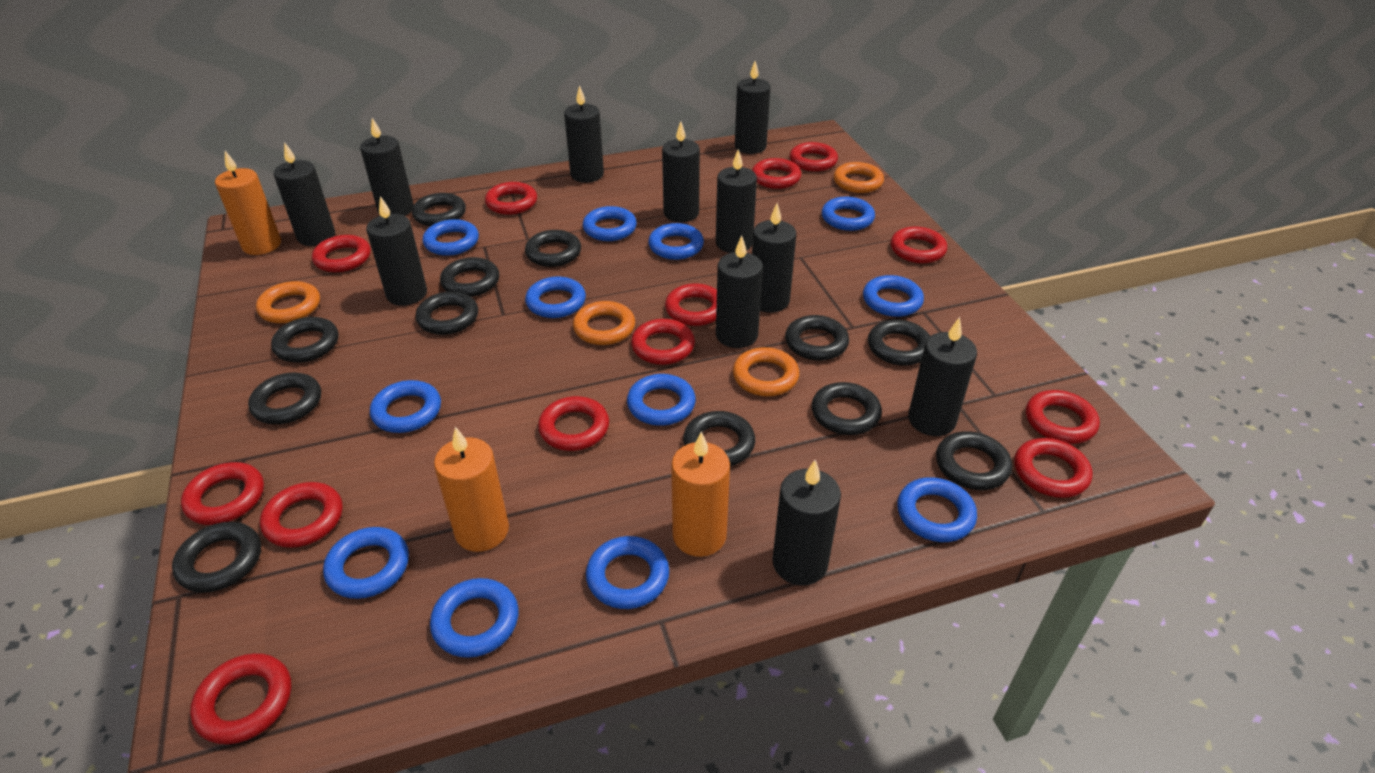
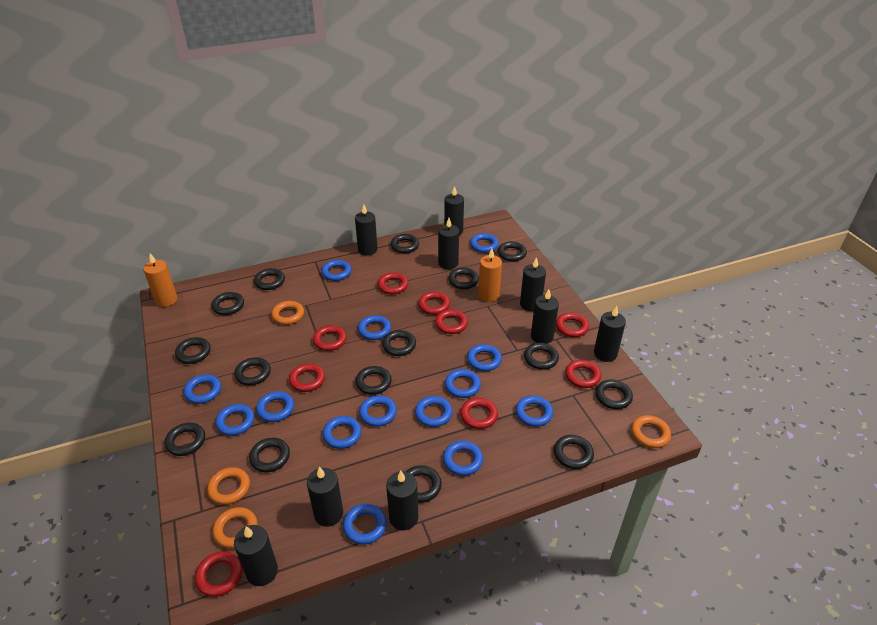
black candle: 11 -> 9
black ring: 12 -> 15
blue ring: 12 -> 14
orange candle: 3 -> 2
red ring: 13 -> 9

